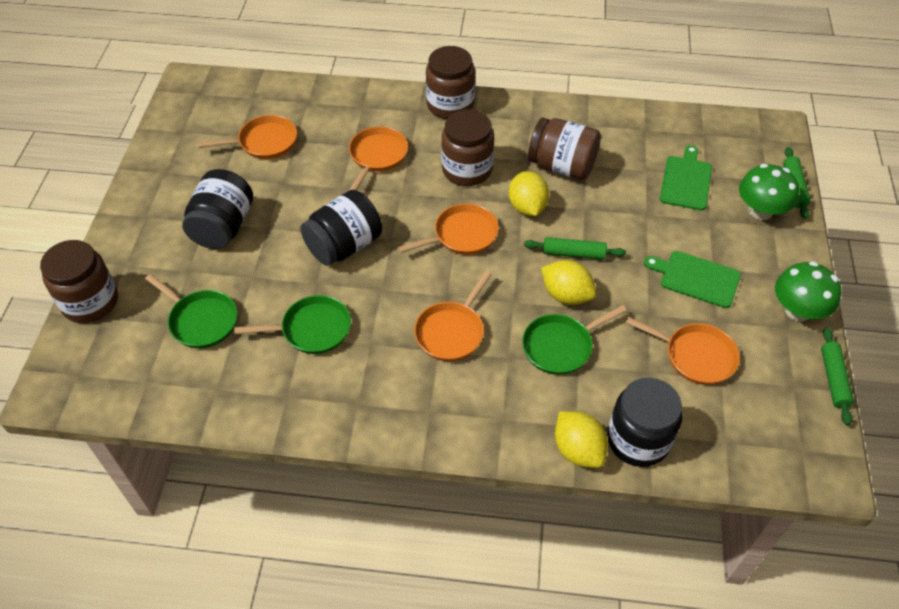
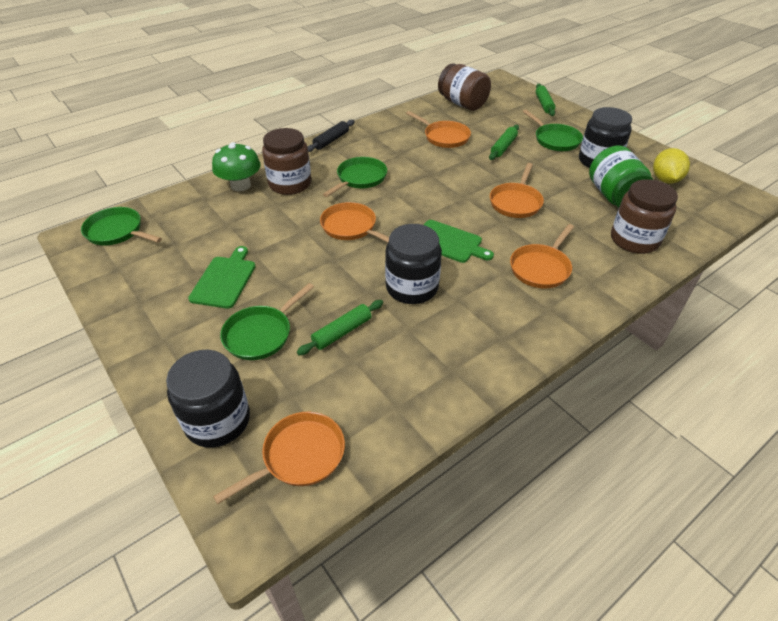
black rolling pin: 0 -> 1
brown jar: 4 -> 3
green jar: 0 -> 1
green mushroom: 2 -> 1
green pan: 3 -> 4
yellow lemon: 3 -> 1

